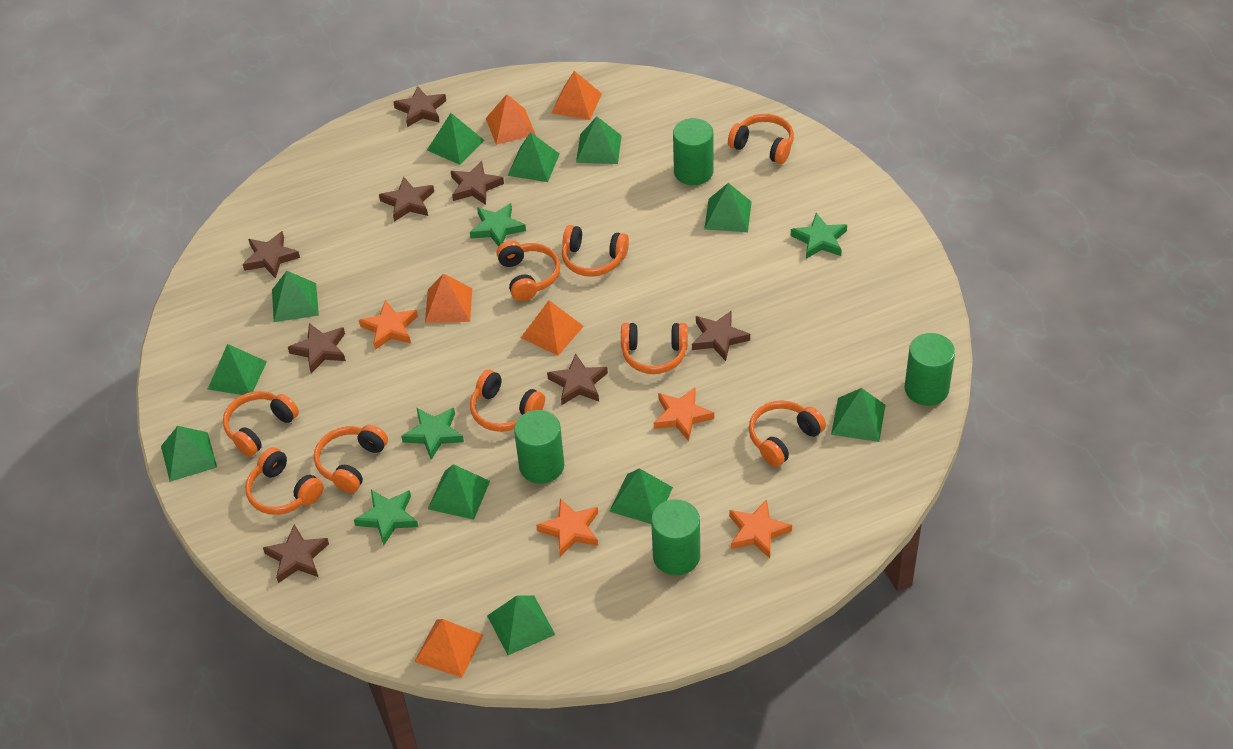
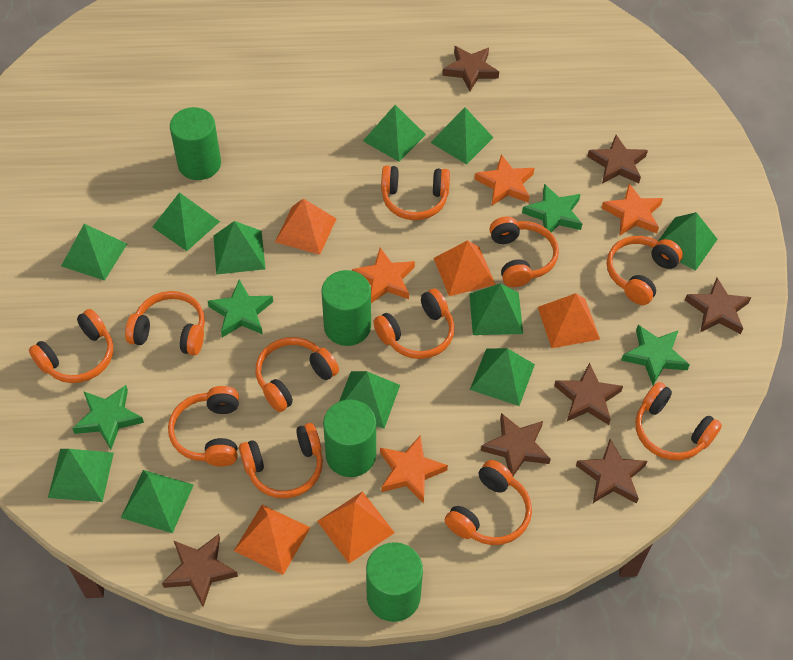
brown star: 8 -> 7
orange headphones: 9 -> 11

